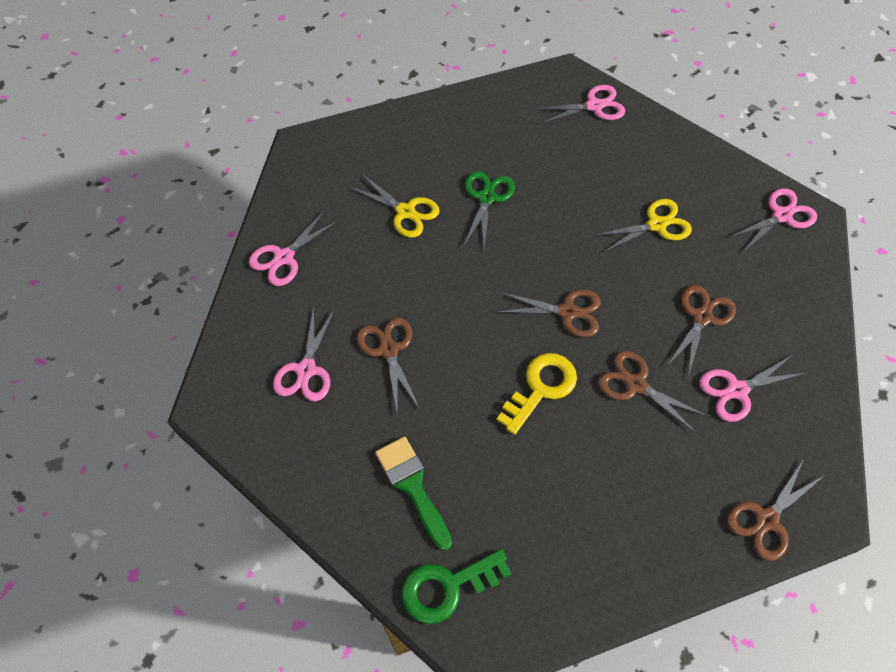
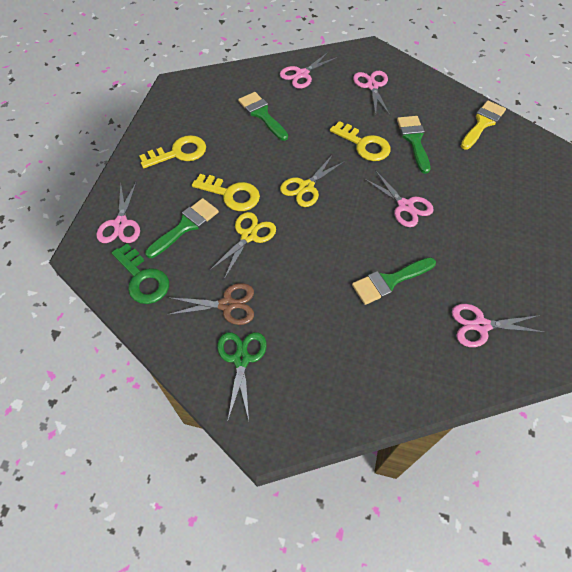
brown scissors: 5 -> 1
green brush: 1 -> 4
yellow brush: 0 -> 1
yellow key: 1 -> 3

